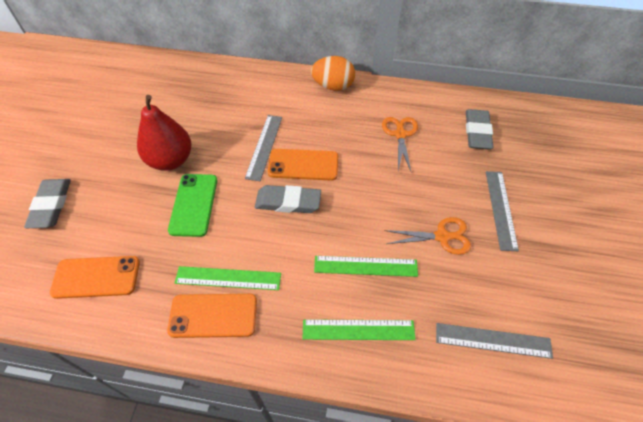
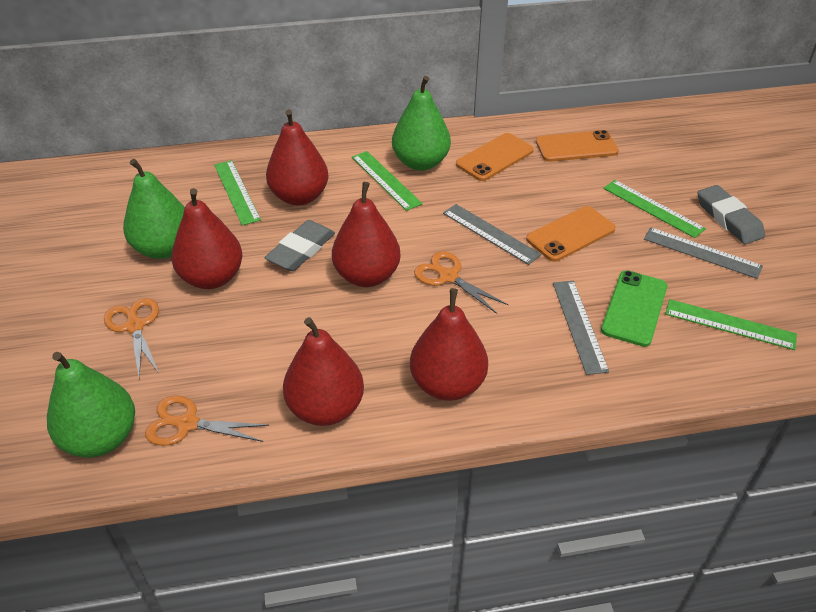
green pear: 0 -> 3
green ruler: 3 -> 4
grey eraser: 3 -> 2
orange egg: 1 -> 0
orange scissors: 2 -> 3
red pear: 1 -> 5

